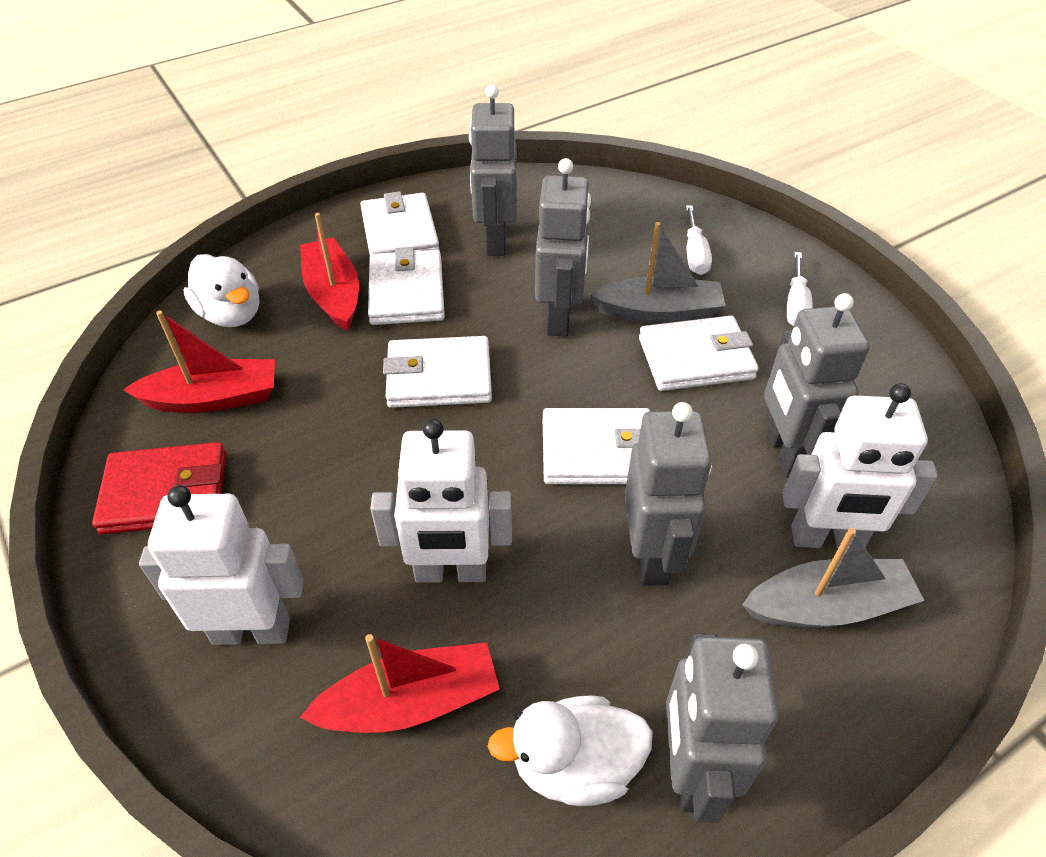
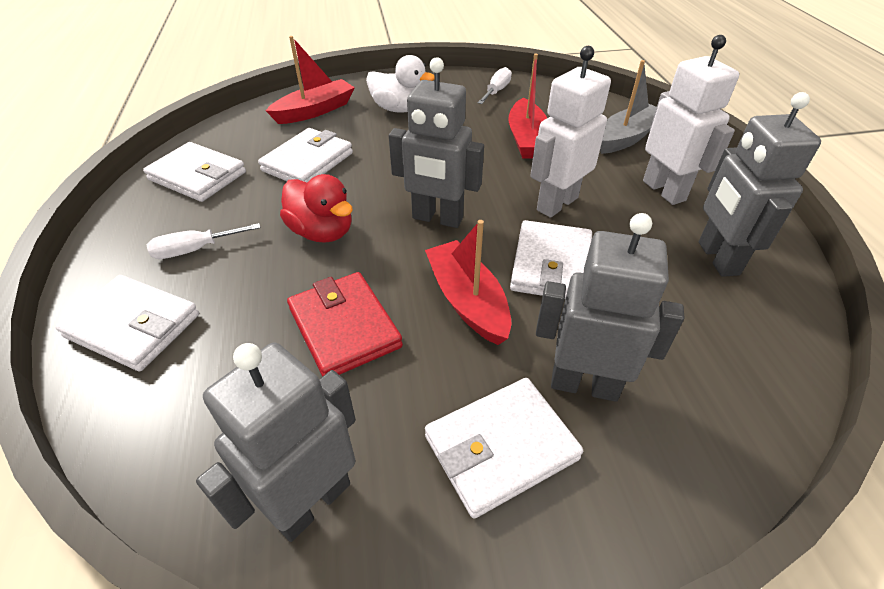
grey boat: 2 -> 1
grey robot: 5 -> 4
red duck: 0 -> 1
white duck: 2 -> 1
white robot: 3 -> 2

